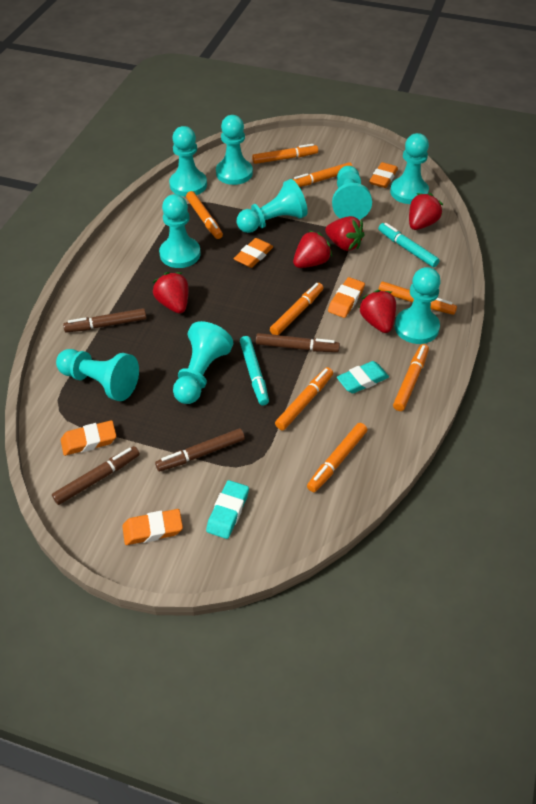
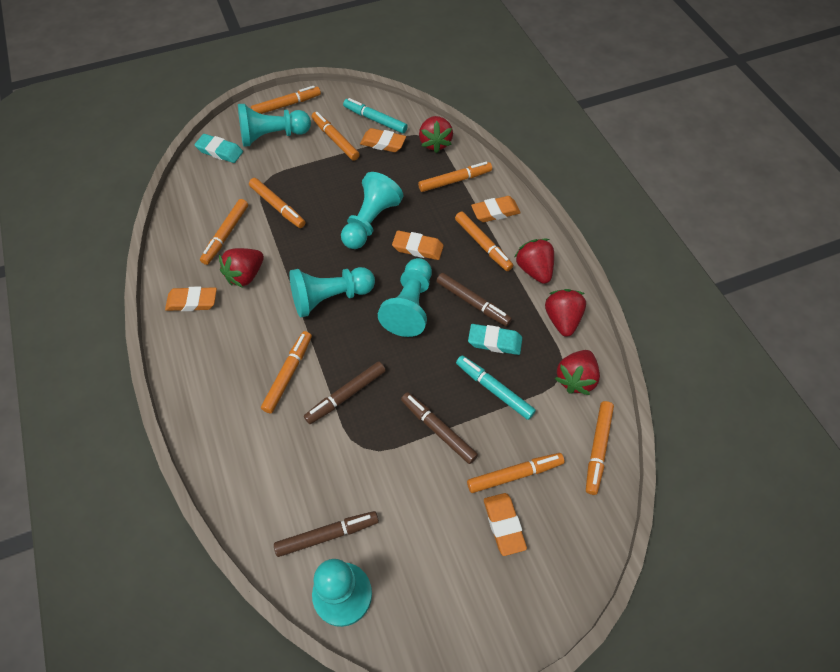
orange marker: 8 -> 9
turquoise pawn: 9 -> 5

